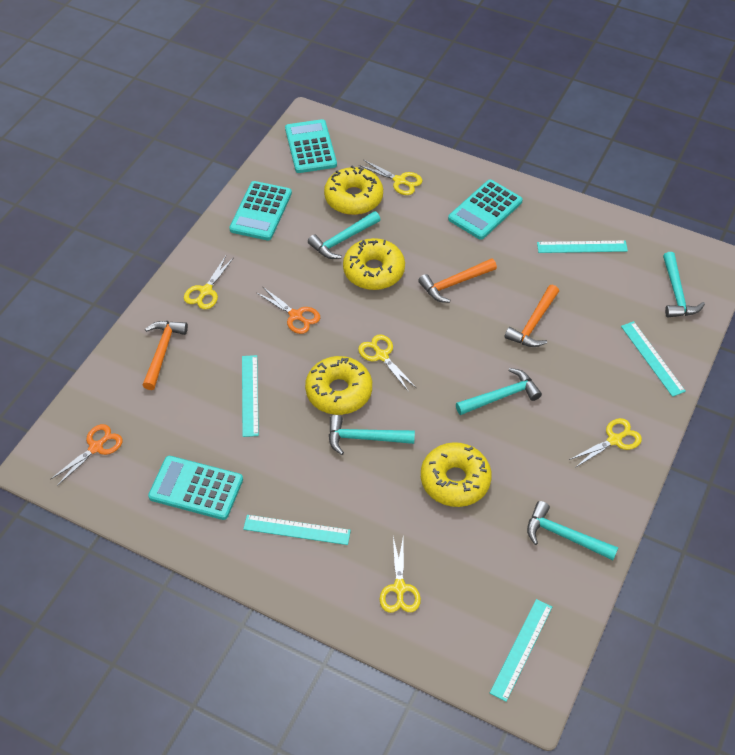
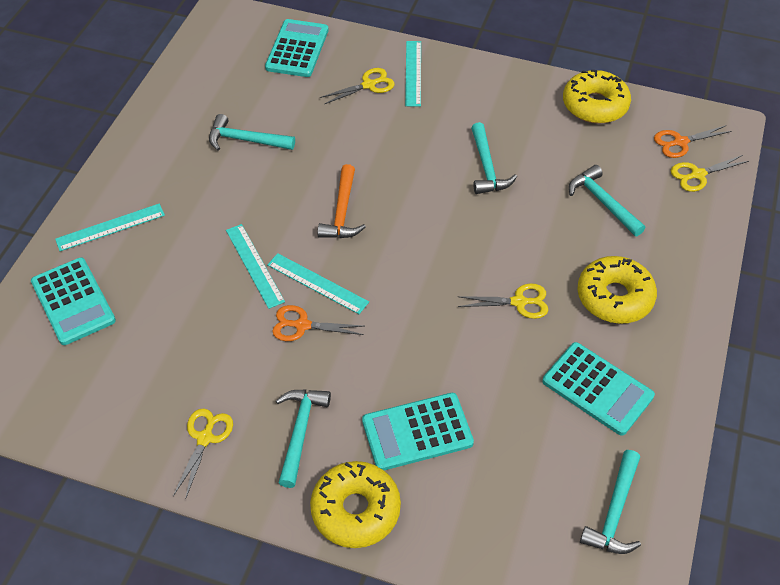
orange hammer: 3 -> 1
turquoise ruler: 5 -> 4
yellow donut: 4 -> 3
yellow scissors: 5 -> 4

